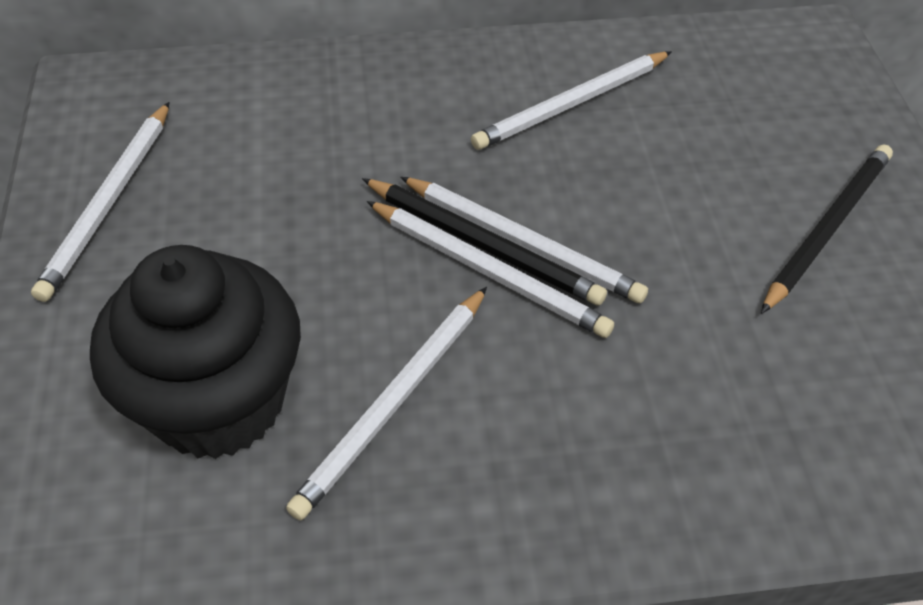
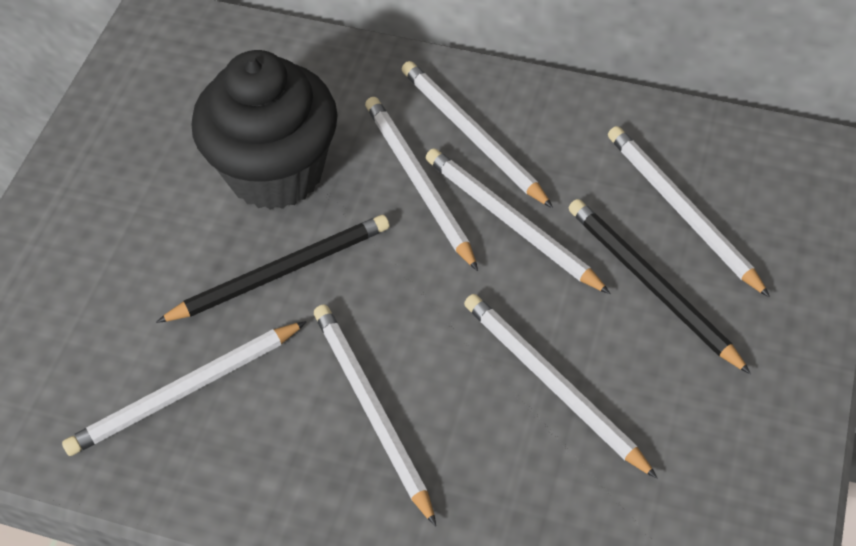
white pencil: 5 -> 7

